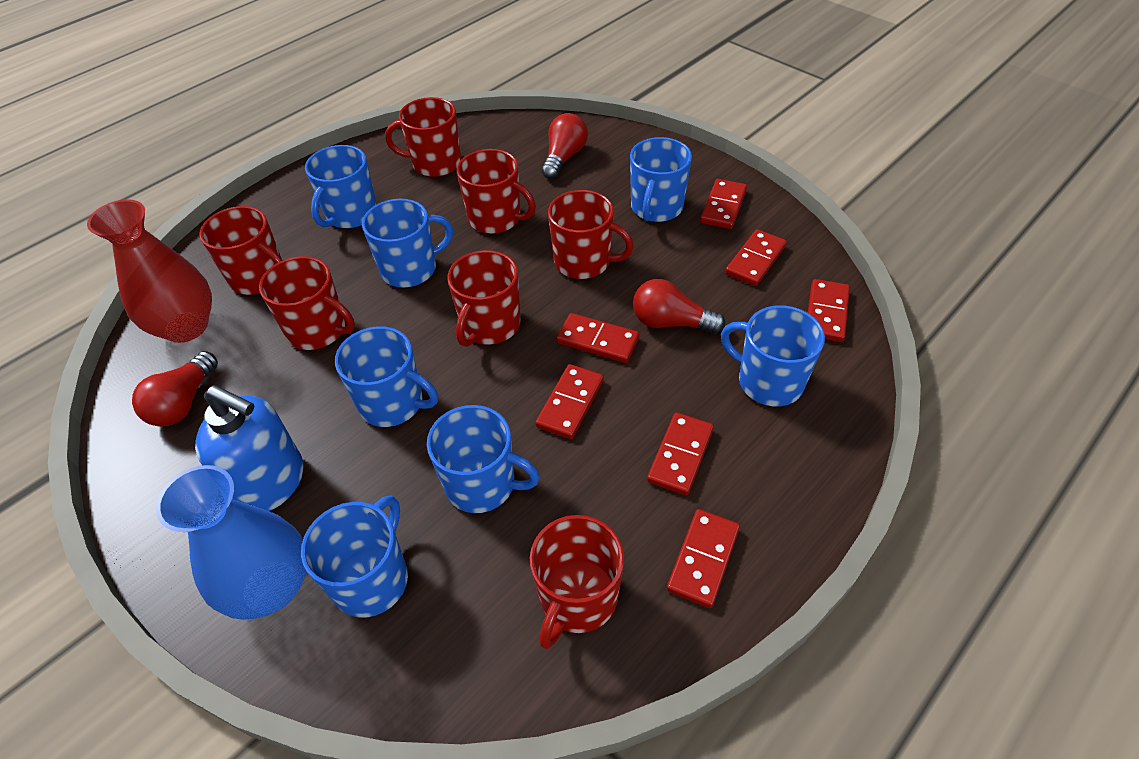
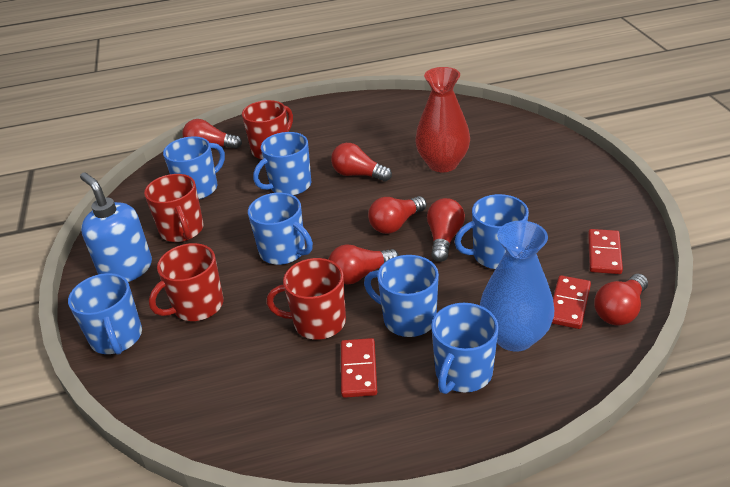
red domino: 7 -> 3
red light bulb: 3 -> 6
red mug: 7 -> 4

